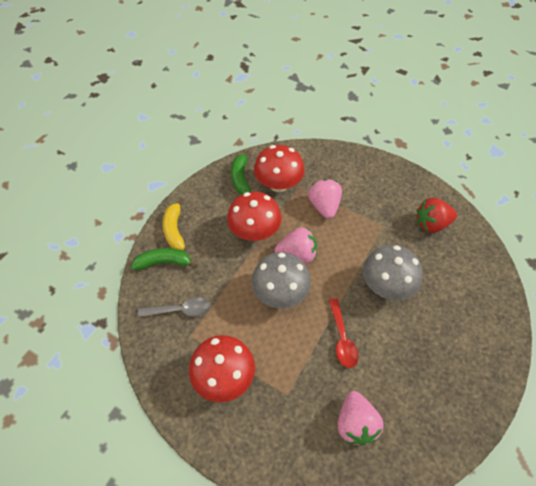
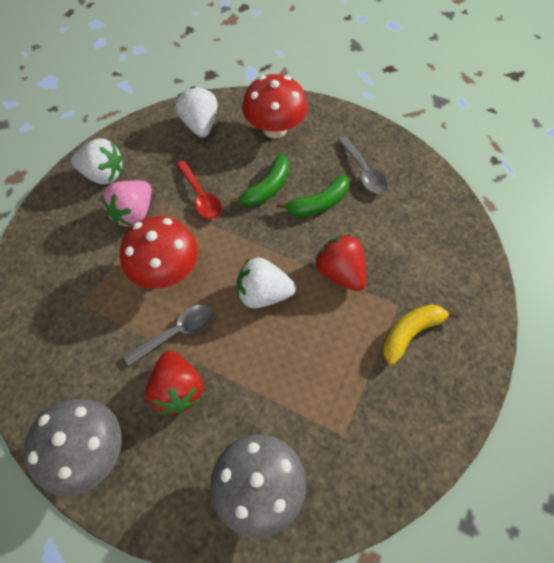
grey spoon: 1 -> 2
pink strawberry: 3 -> 1
red mushroom: 3 -> 2
red strawberry: 1 -> 2
white strawberry: 0 -> 3

